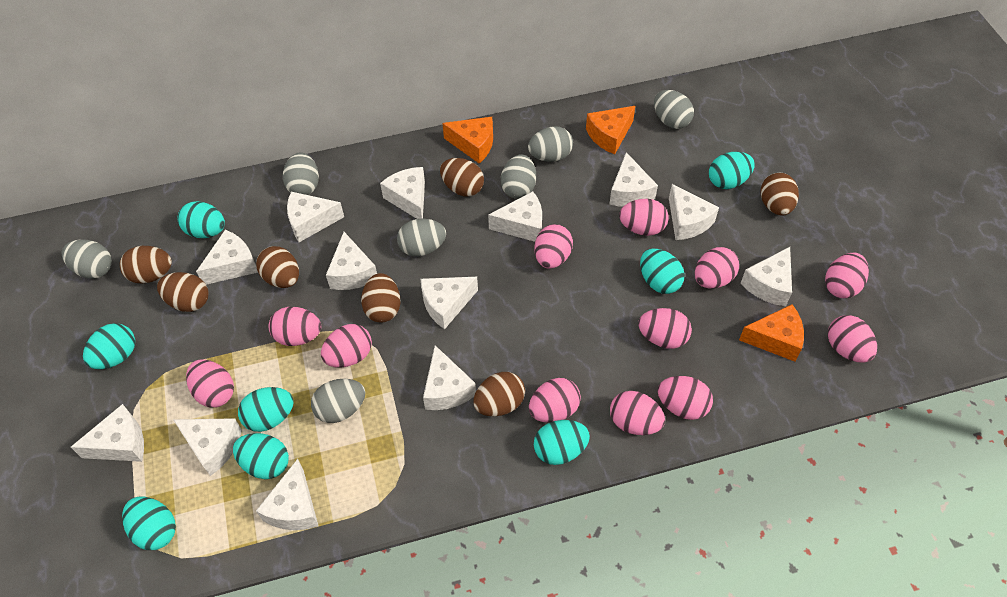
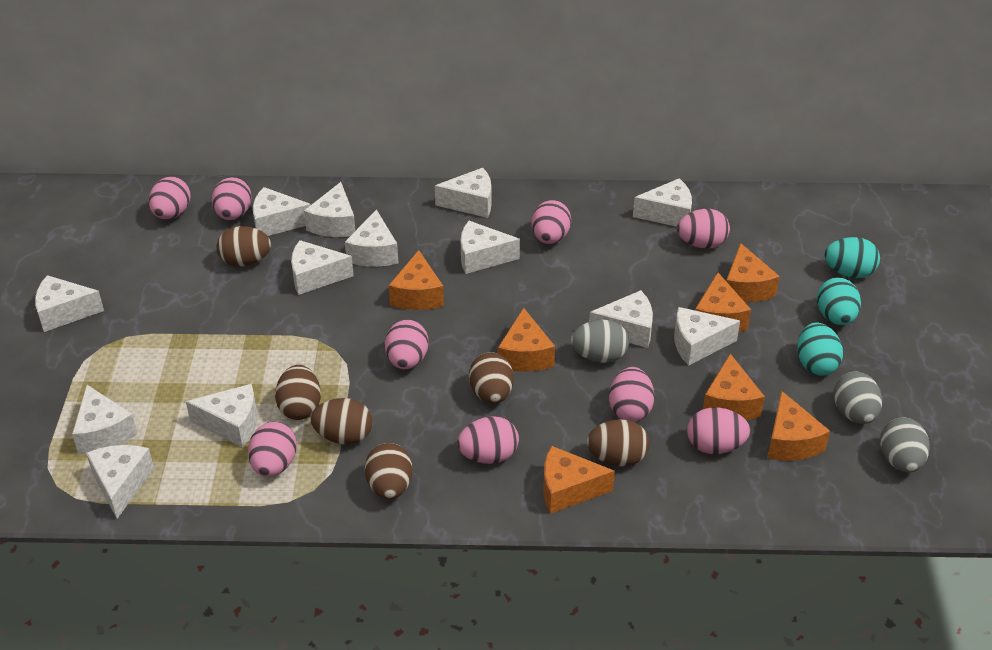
brown egg: 7 -> 6
grey egg: 7 -> 3
orange cheese: 3 -> 7
pink egg: 12 -> 9
turquoise egg: 8 -> 3

